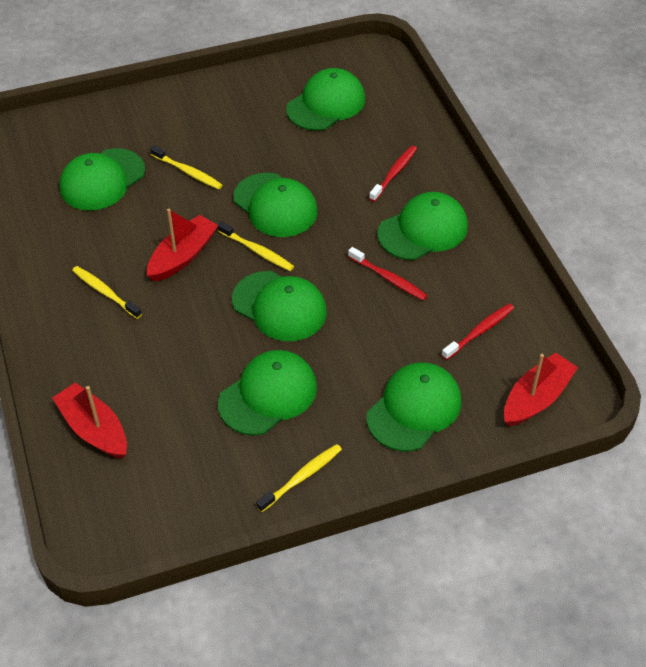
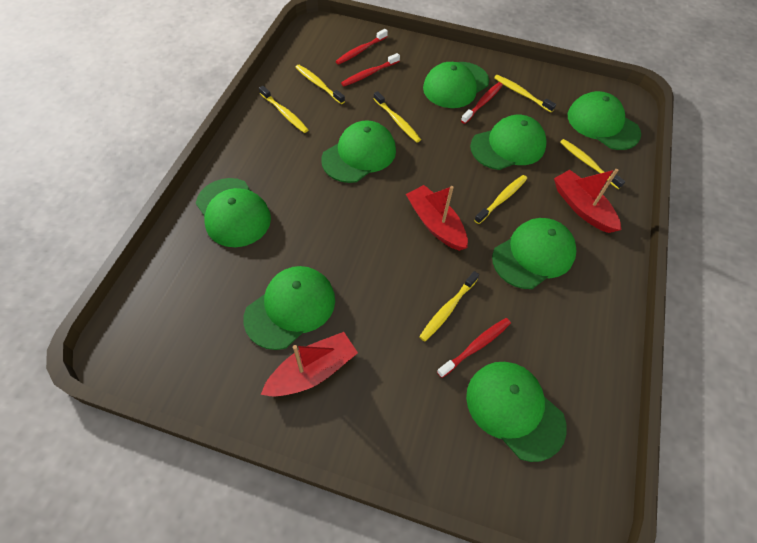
green cap: 7 -> 8
red toothbrush: 3 -> 4
yellow toothbrush: 4 -> 7

